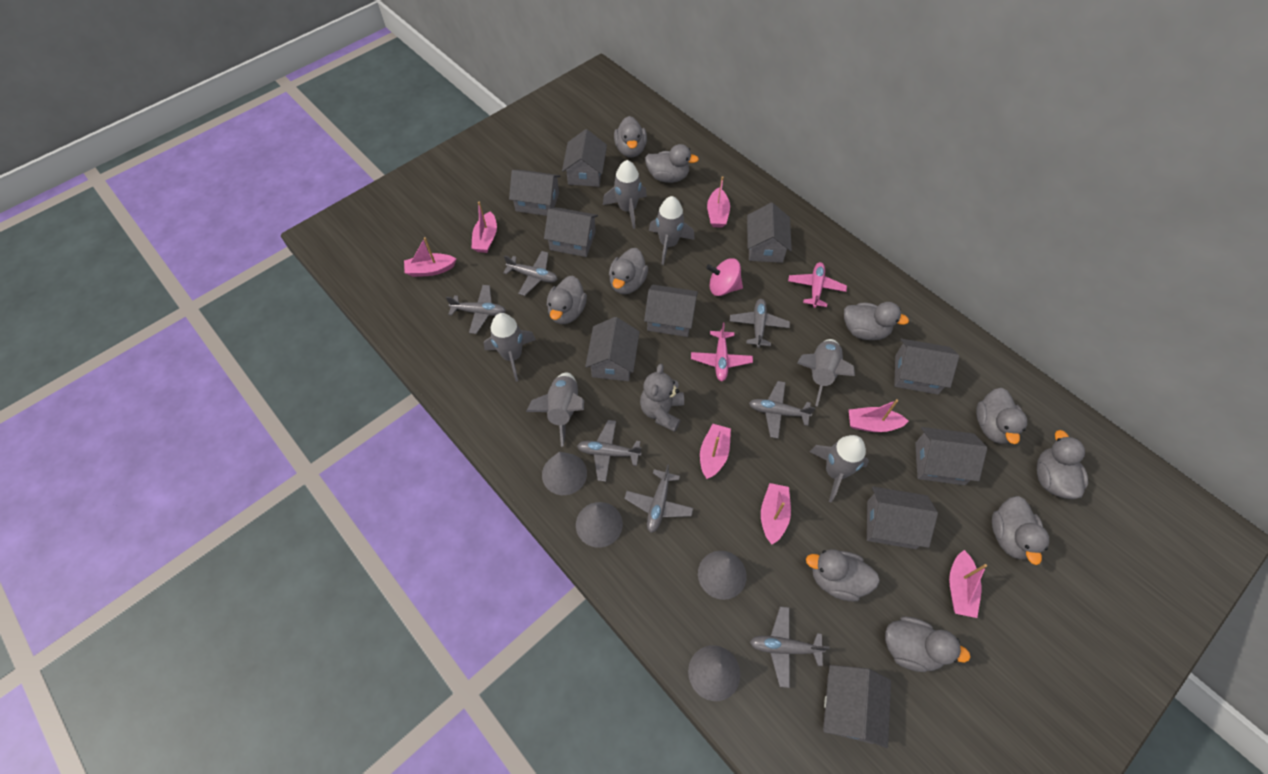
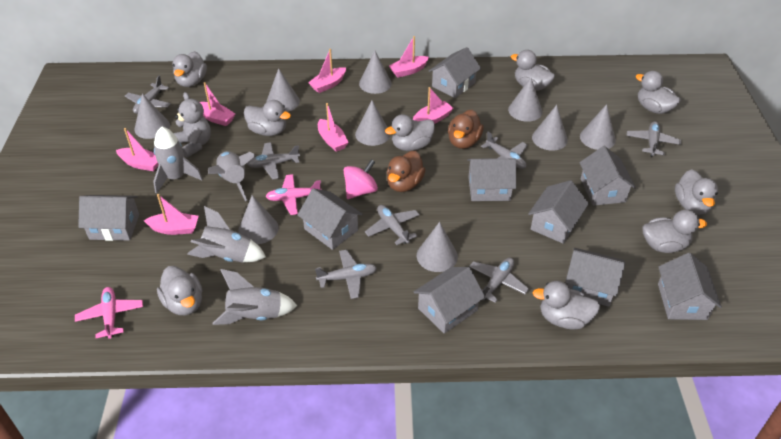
brown duck: 0 -> 2
grey cone: 4 -> 9
grey duck: 10 -> 9
grey house: 10 -> 9
grey rocket: 6 -> 4

